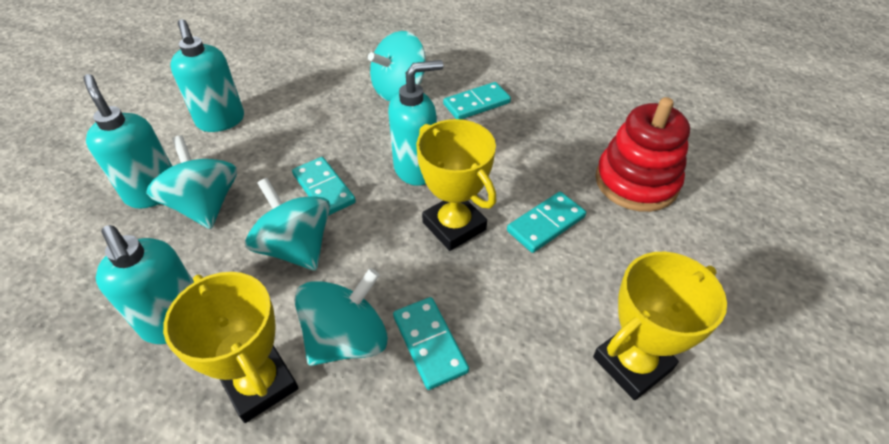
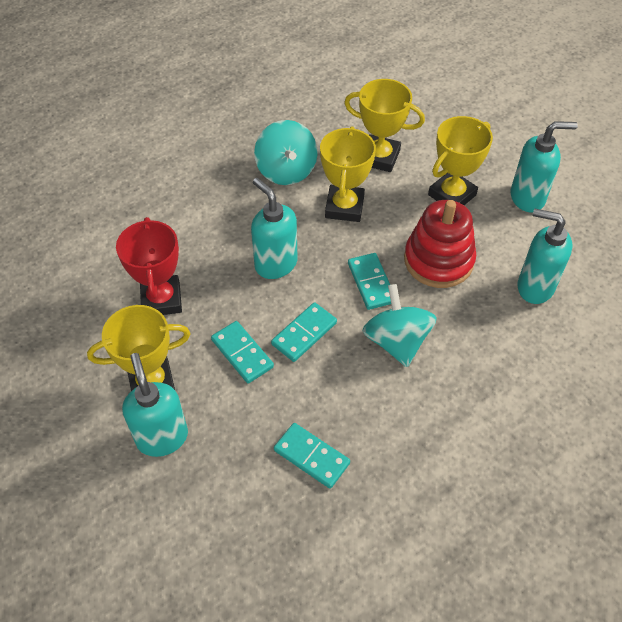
red trophy: 0 -> 1
turquoise spinning top: 4 -> 2
yellow trophy: 3 -> 4

